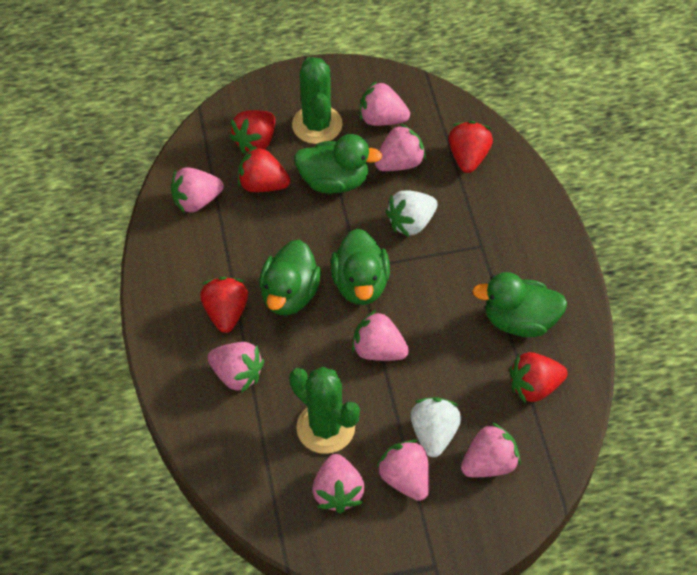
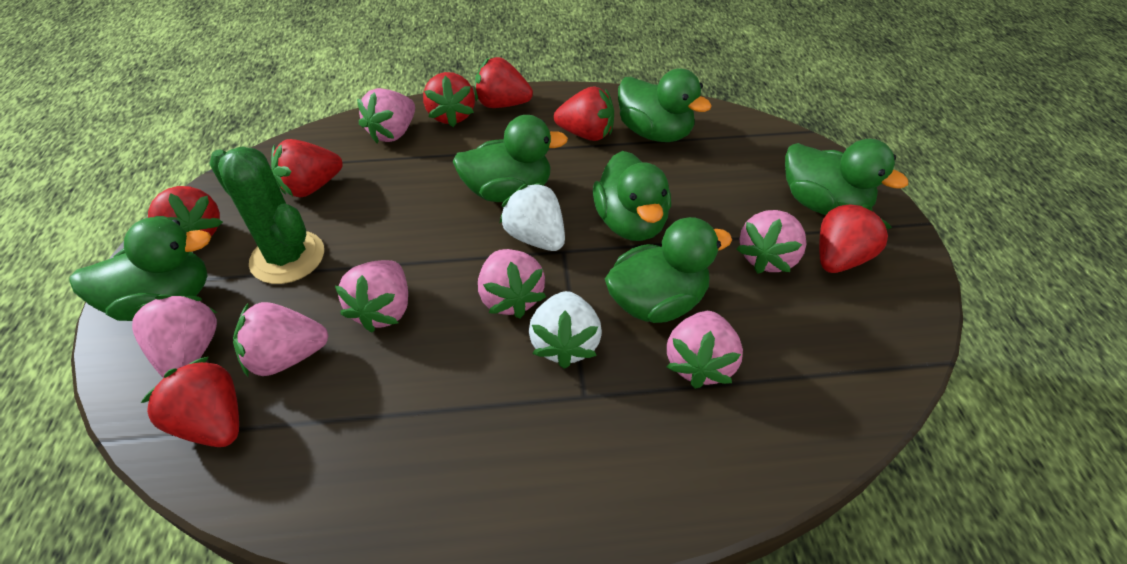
green cactus: 2 -> 1
green duck: 4 -> 6
pink strawberry: 8 -> 7
red strawberry: 5 -> 7

